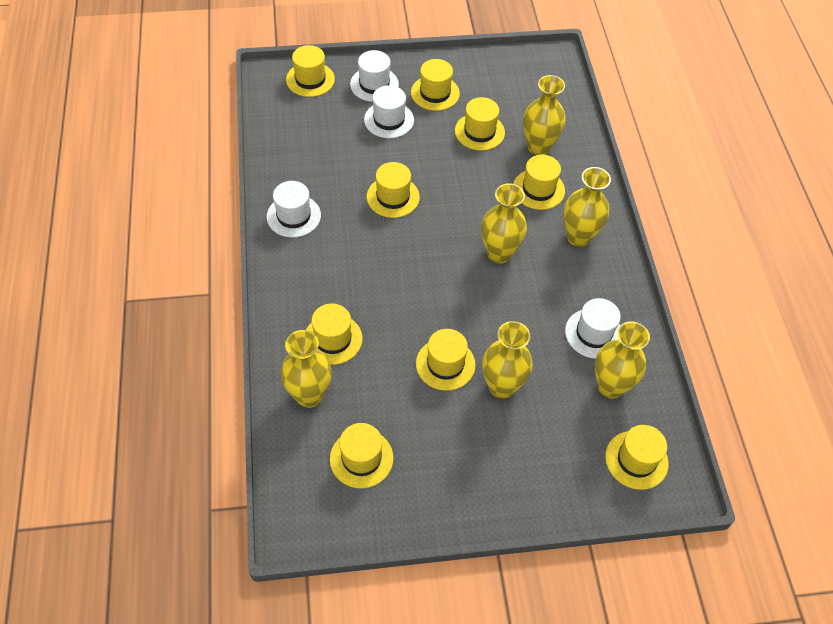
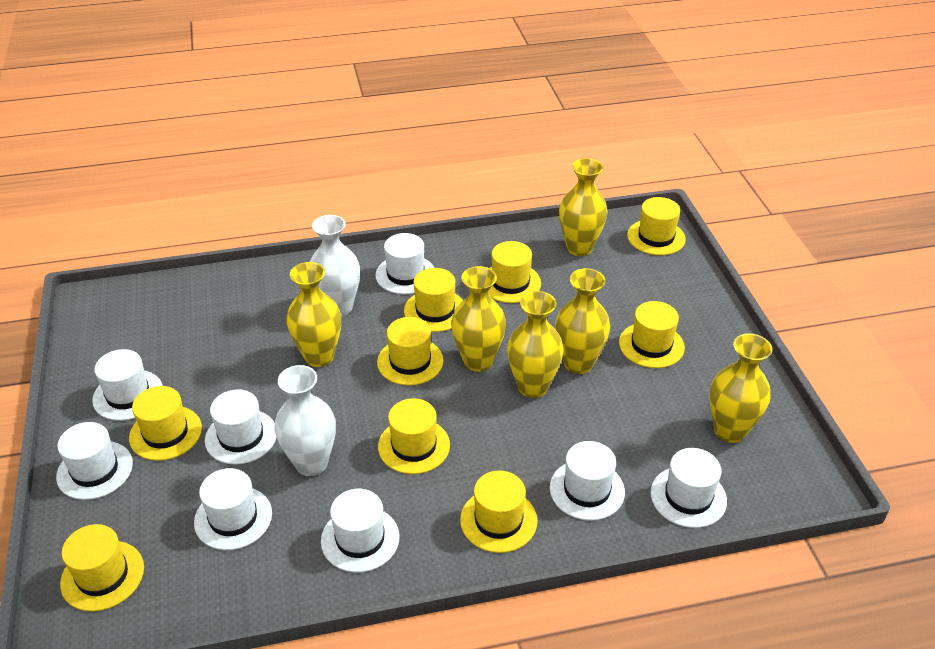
white hat: 4 -> 8
white vase: 0 -> 2

